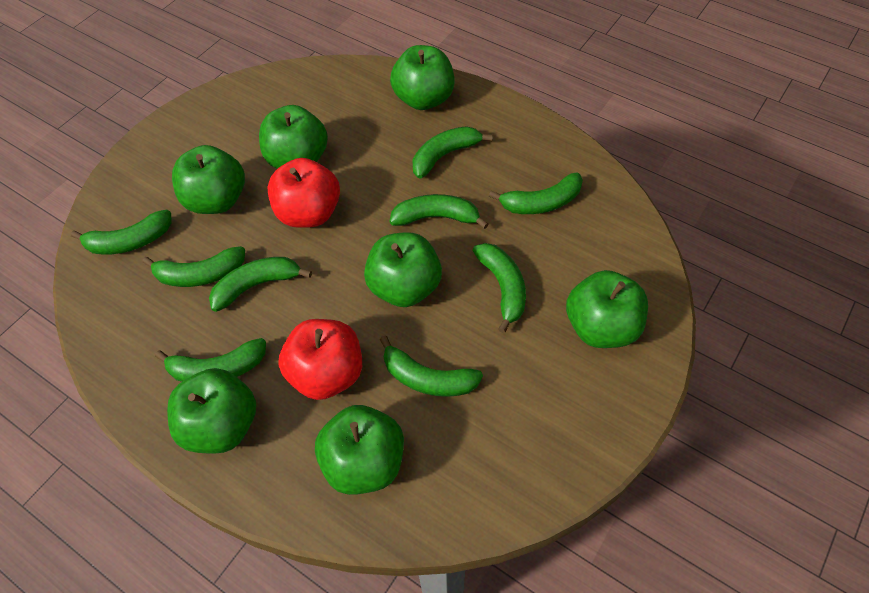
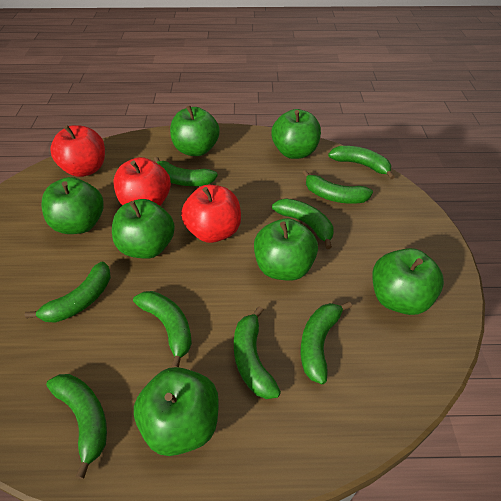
red apple: 2 -> 3

